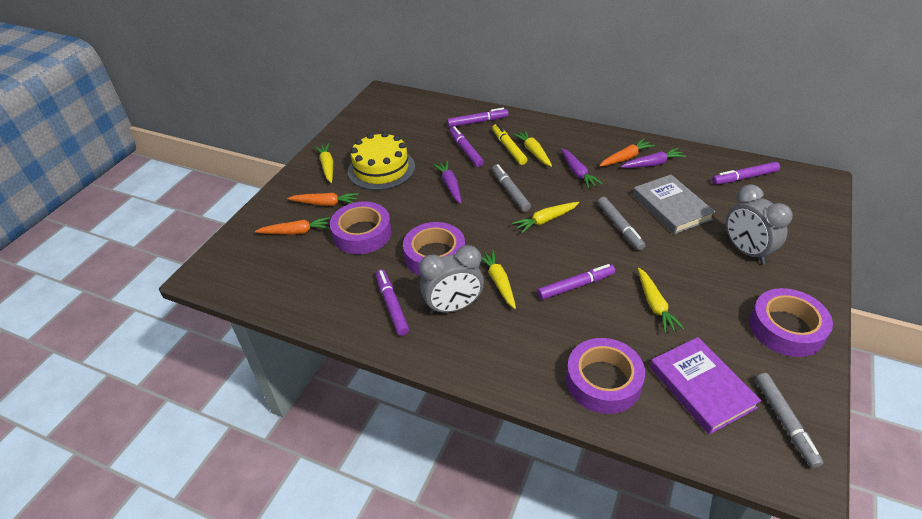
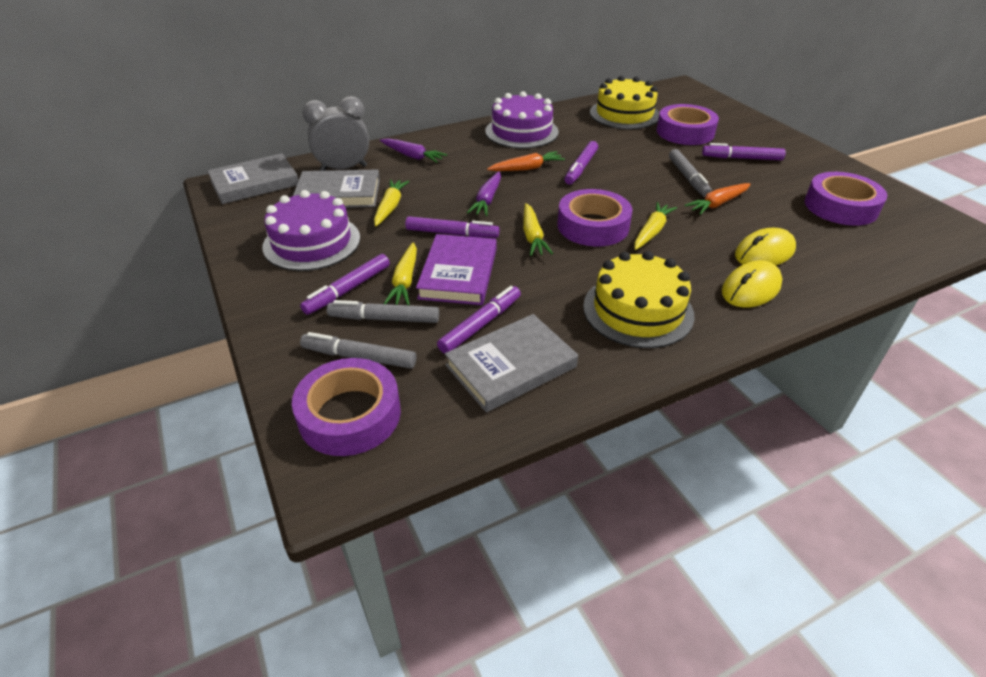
grey book: 1 -> 3
grey clock: 2 -> 1
orange carrot: 3 -> 2
purple cake: 0 -> 2
purple carrot: 3 -> 2
yellow cake: 1 -> 2
yellow carrot: 5 -> 4
yellow marker: 1 -> 0
yellow mouse: 0 -> 2

